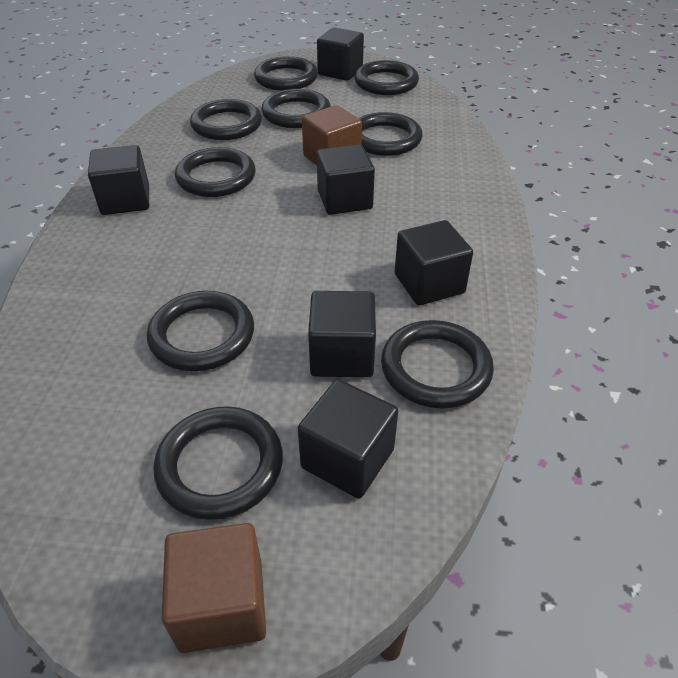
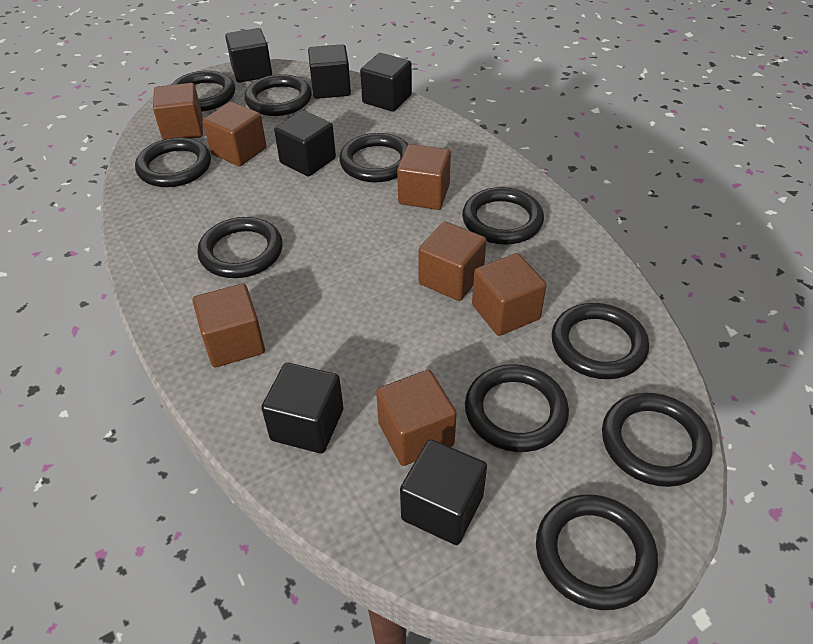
black ring: 9 -> 10
brown cube: 2 -> 7

